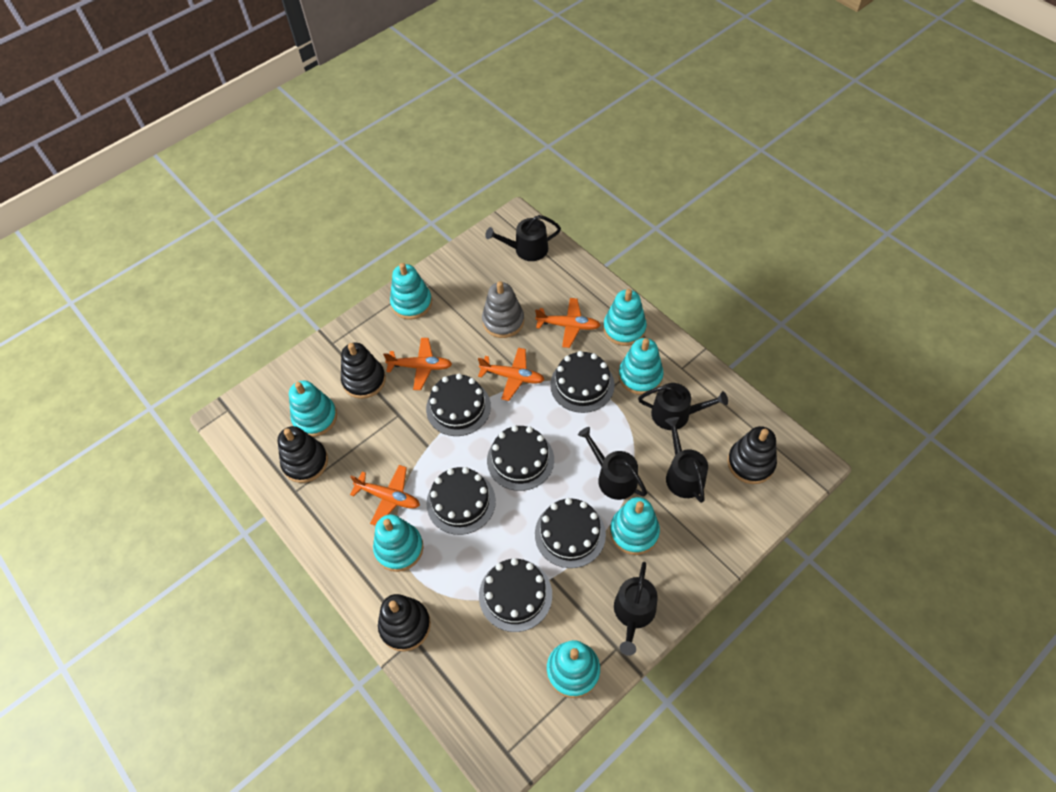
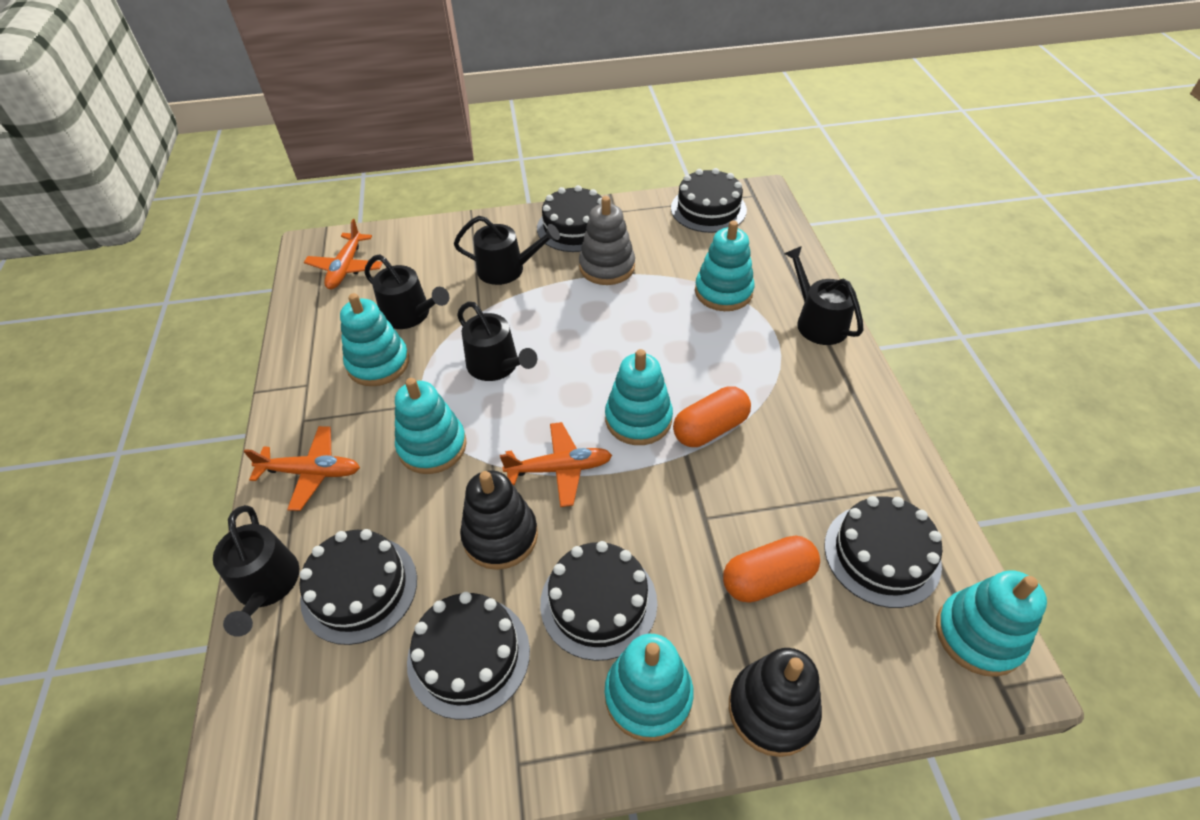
black stacking toy: 4 -> 2
orange capsule: 0 -> 2
orange plane: 4 -> 3
turquoise stacking toy: 7 -> 6

